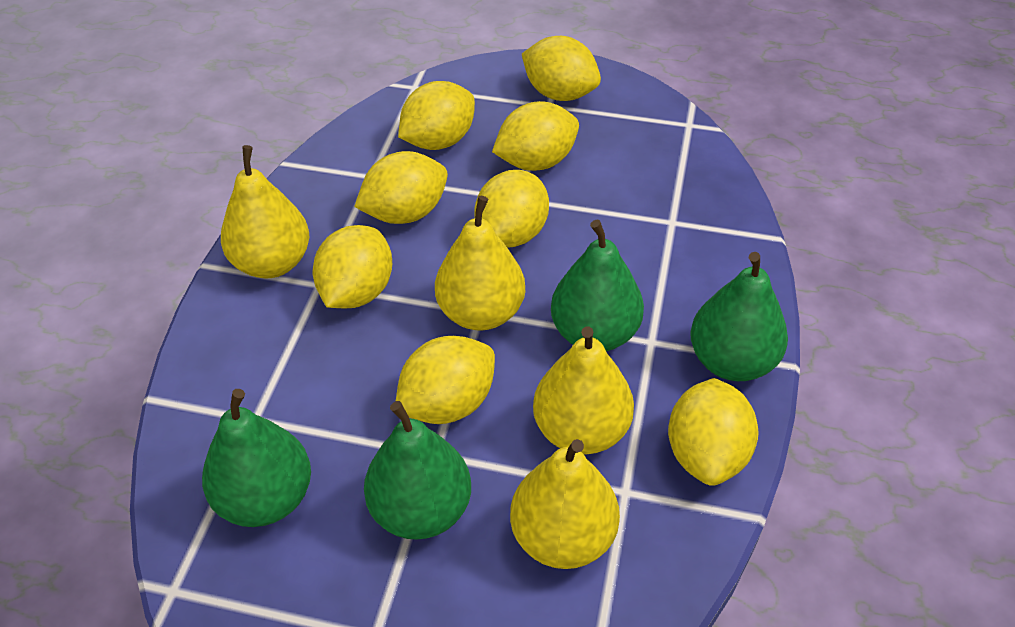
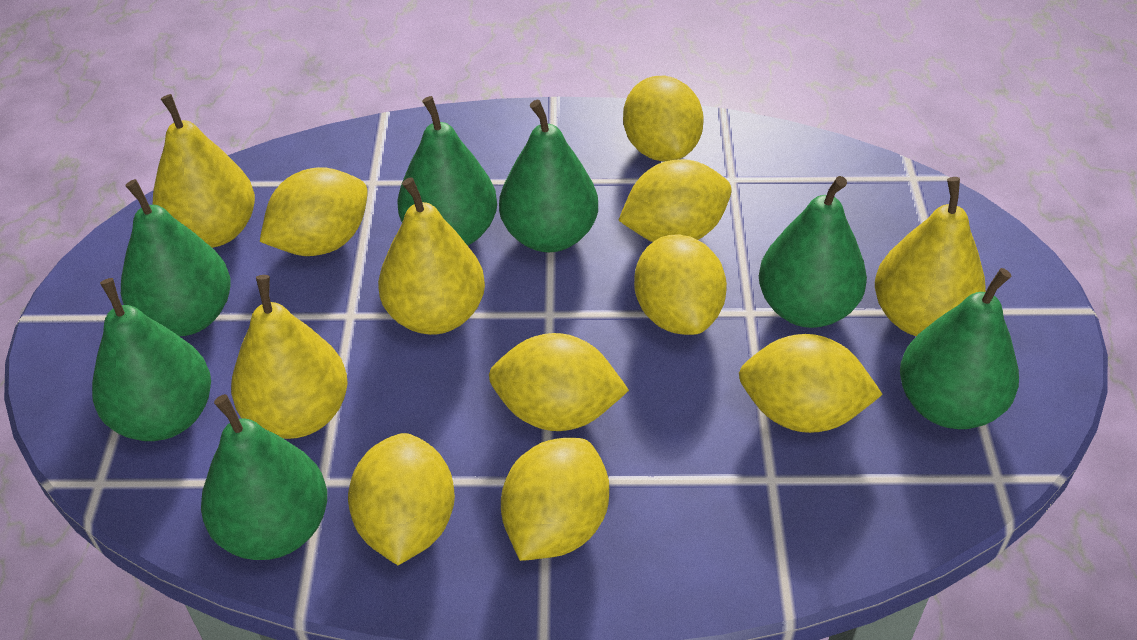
green pear: 4 -> 7

